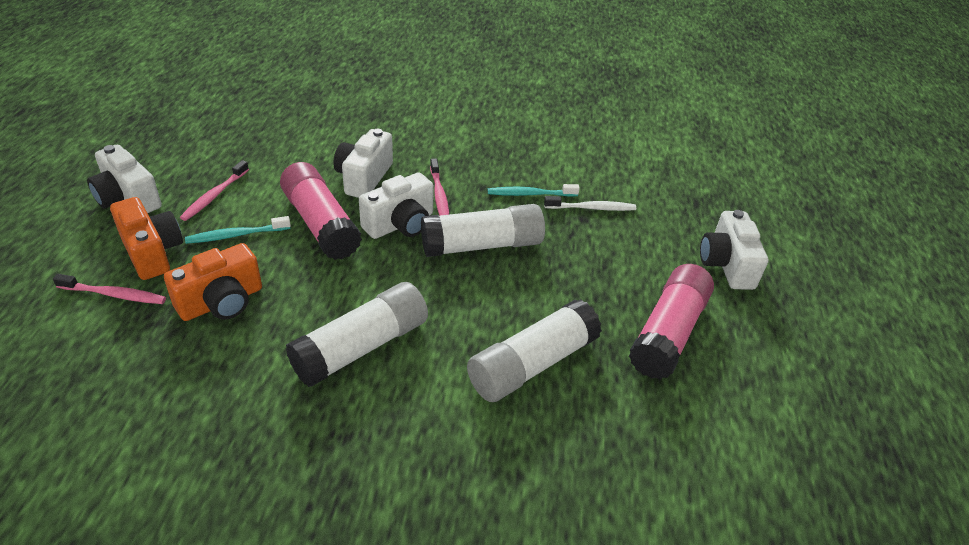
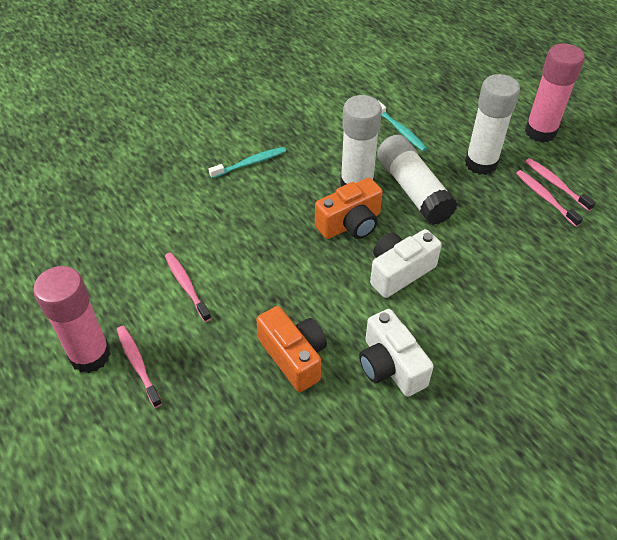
pink toothbrush: 3 -> 4
white camera: 4 -> 2
white toothbrush: 1 -> 0

